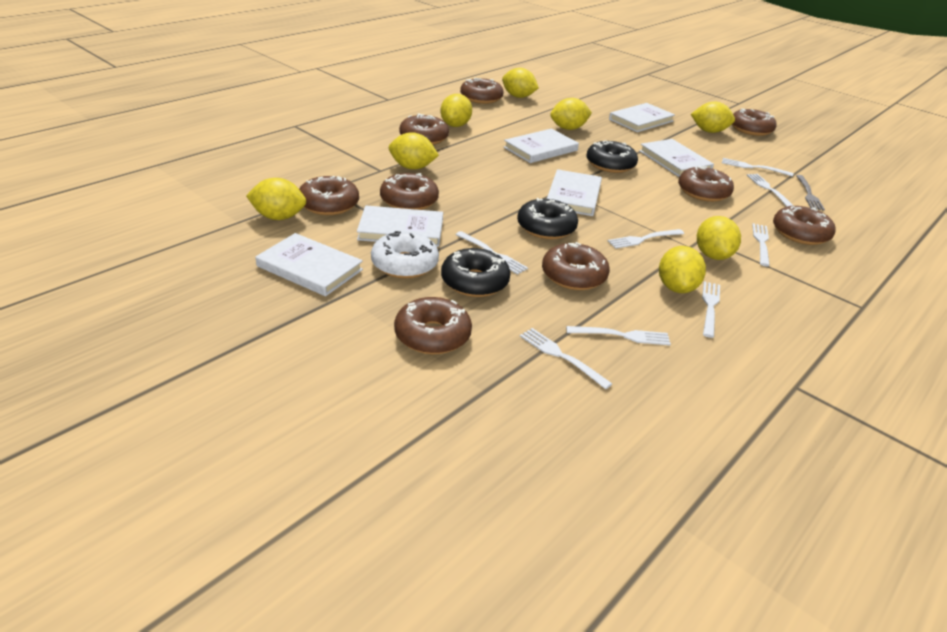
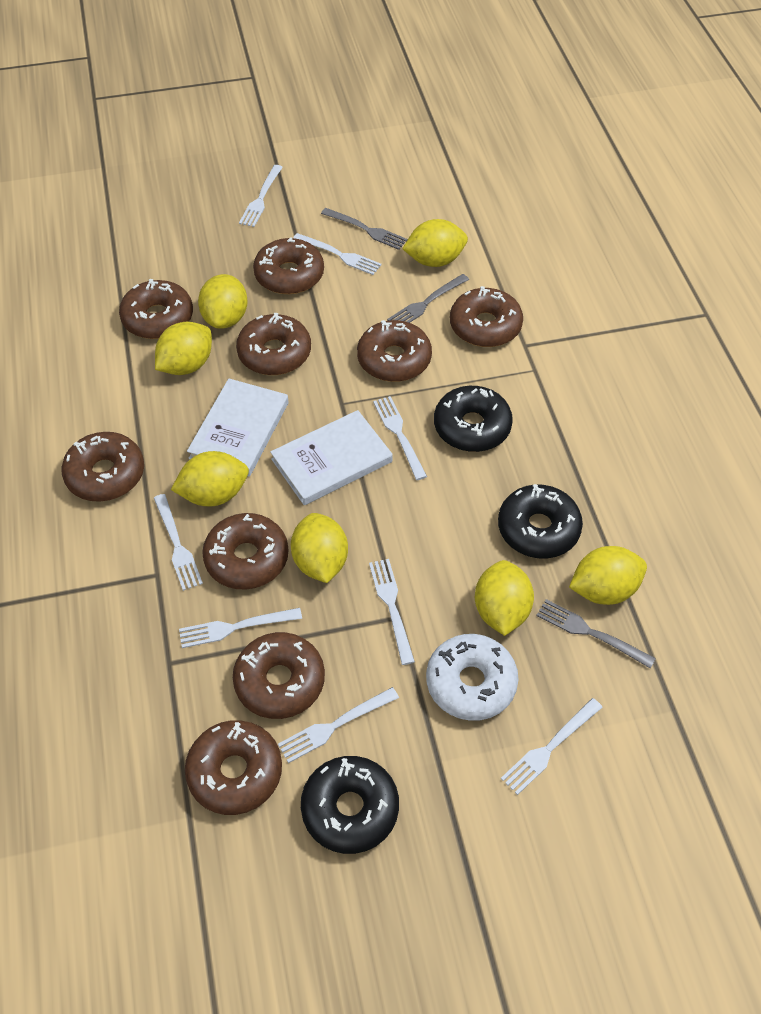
grey fork: 1 -> 3
white book: 6 -> 2
yellow lemon: 8 -> 7

